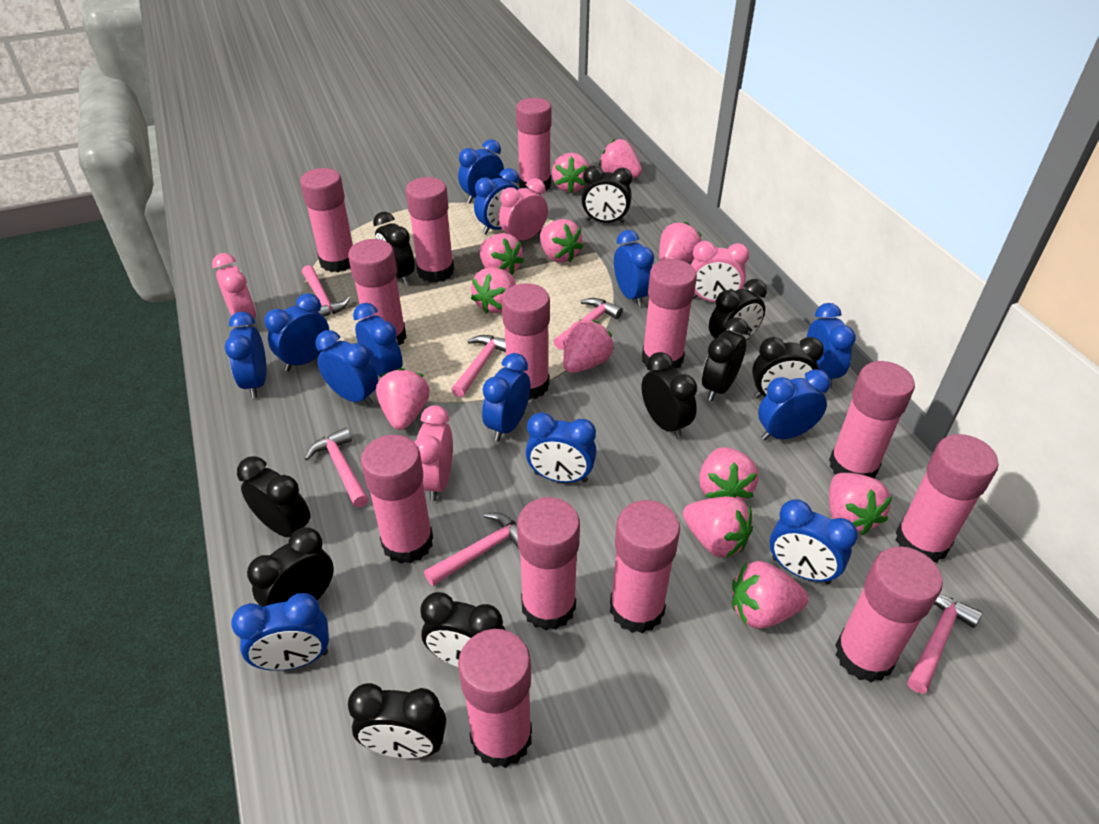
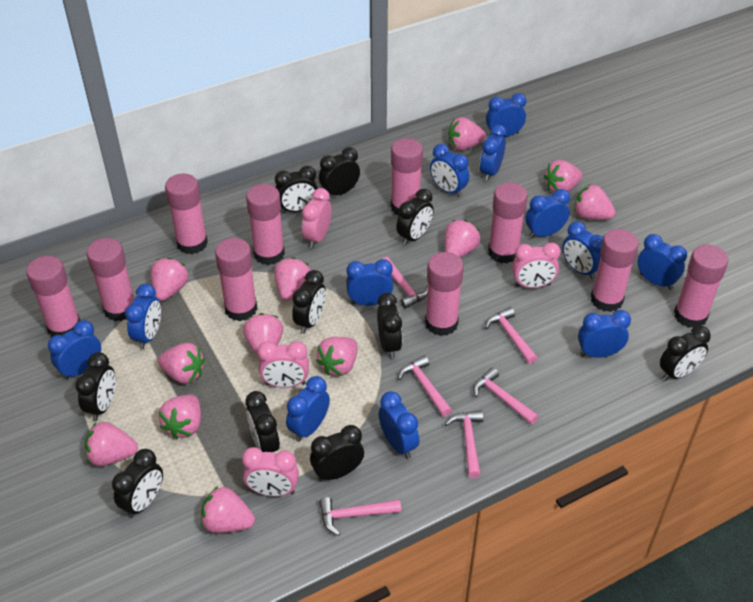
blue clock: 13 -> 12
pink glue stick: 13 -> 10

